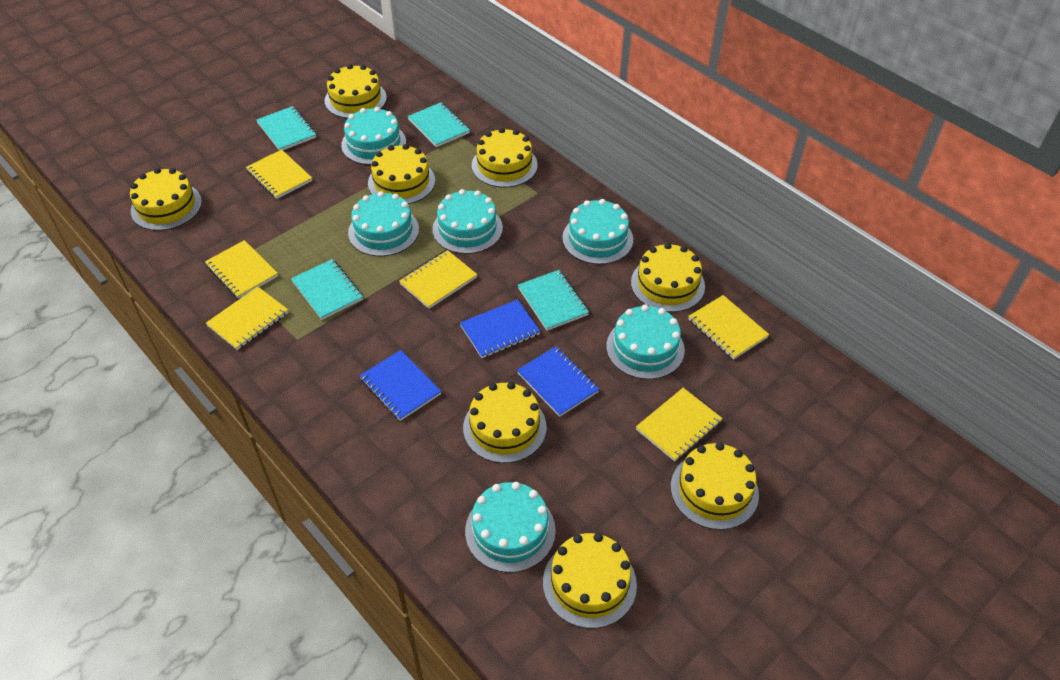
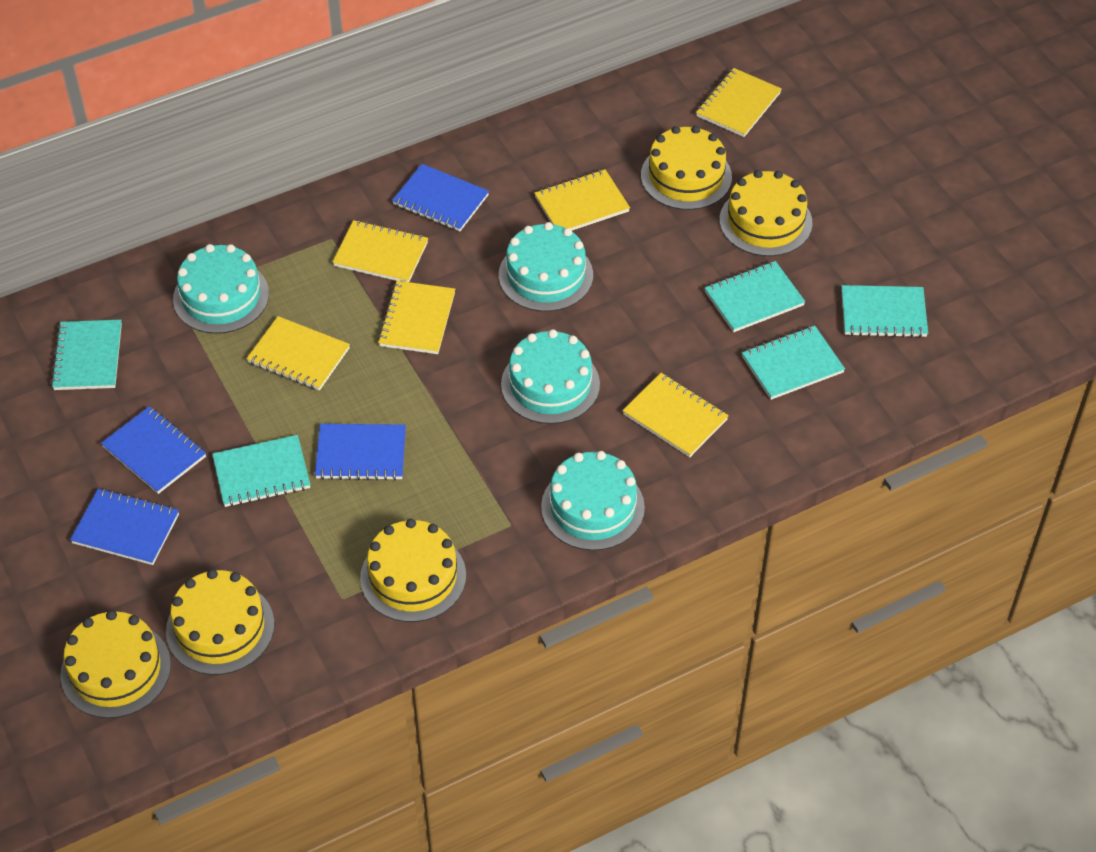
blue notebook: 3 -> 4
turquoise cake: 6 -> 4
turquoise notebook: 4 -> 5
yellow cake: 8 -> 5

